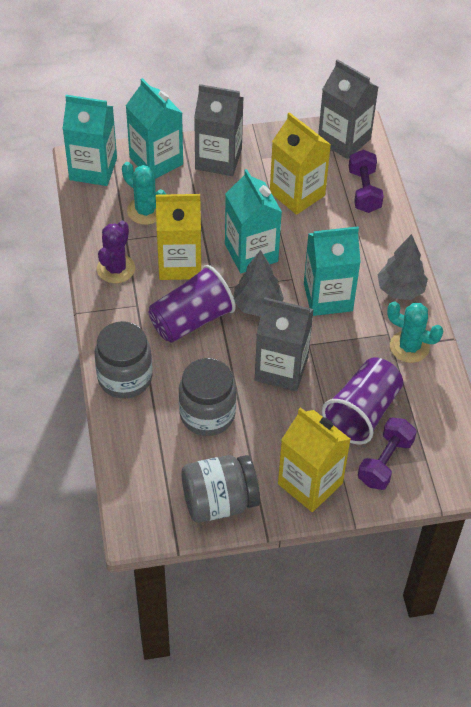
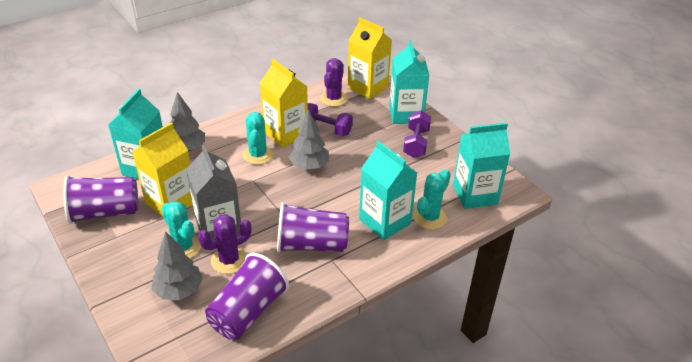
grey carton: 3 -> 1
grey jar: 3 -> 0
grey tree: 2 -> 3
purple cactus: 1 -> 2
purple cup: 2 -> 3
turquoise cactus: 2 -> 3

